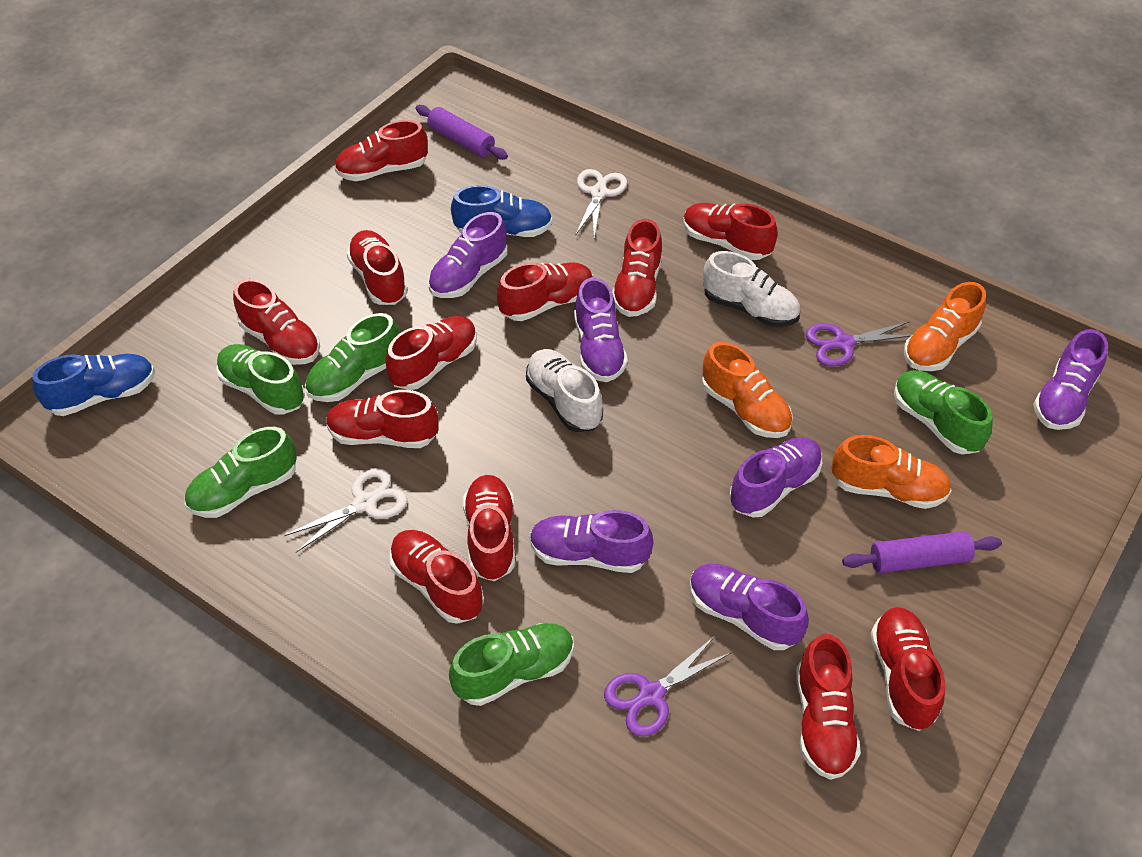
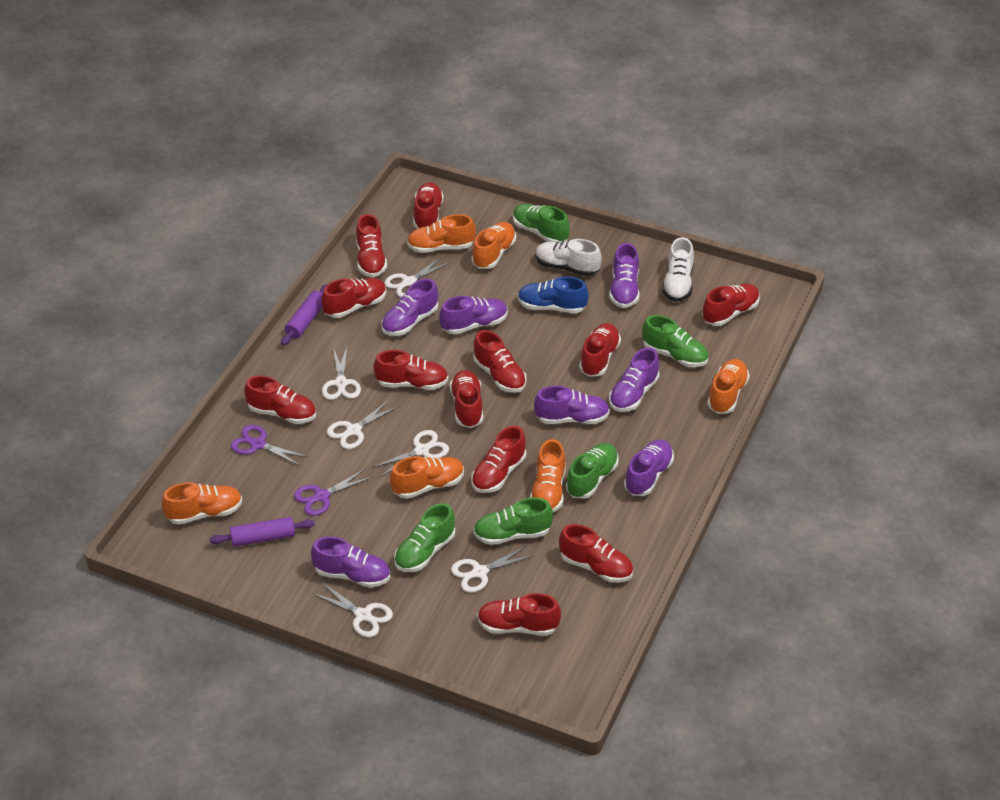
blue shoe: 2 -> 1
orange shoe: 3 -> 6
purple shoe: 6 -> 7
white scissors: 2 -> 6

